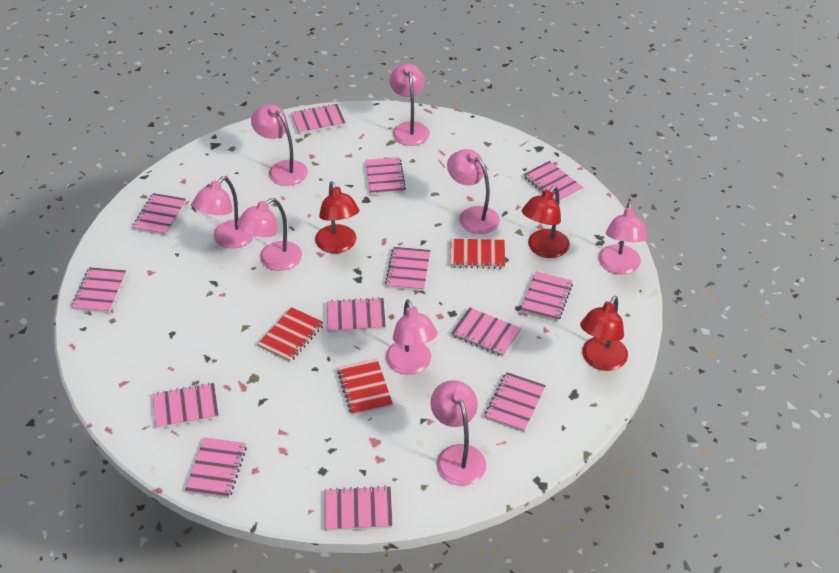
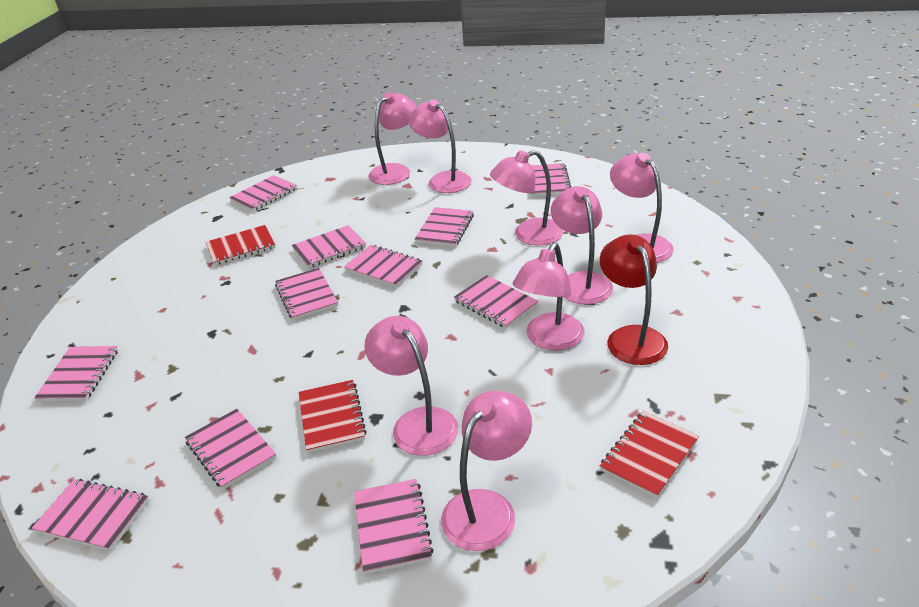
pink notebook: 13 -> 11
red lamp: 3 -> 1

